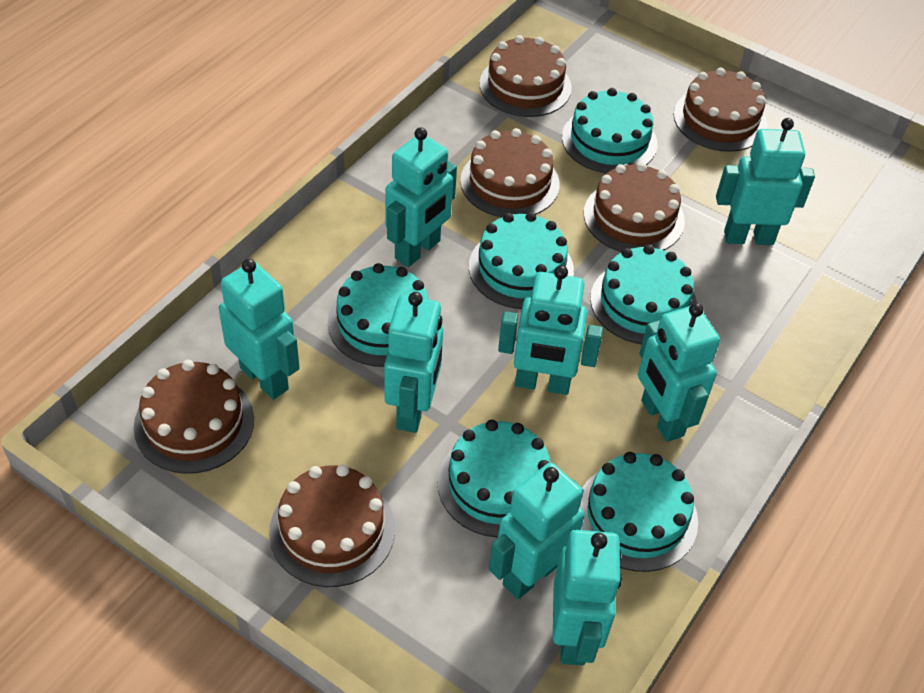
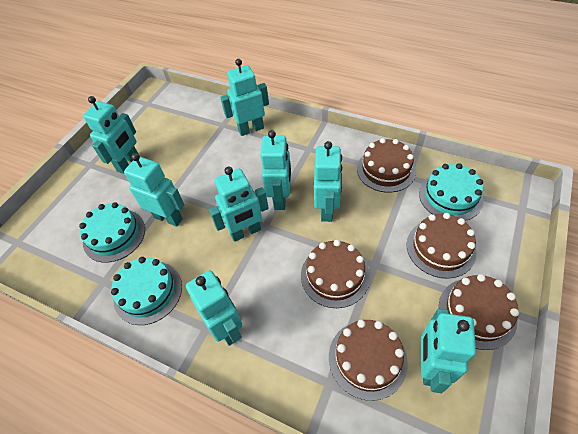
brown cake: 6 -> 5
turquoise cake: 6 -> 3

